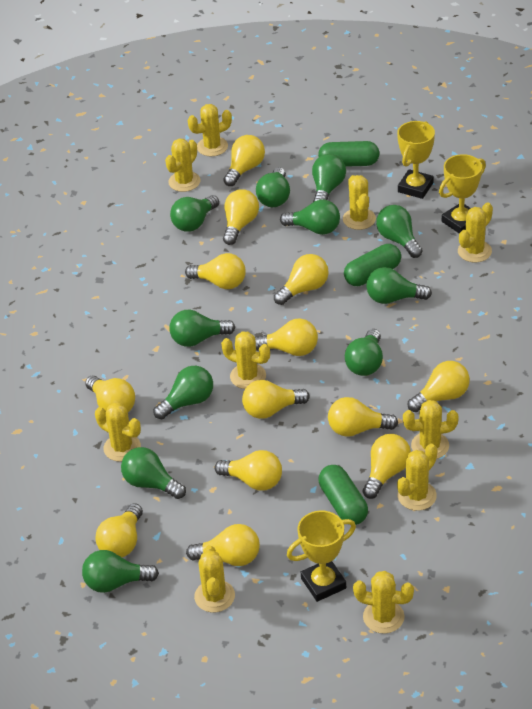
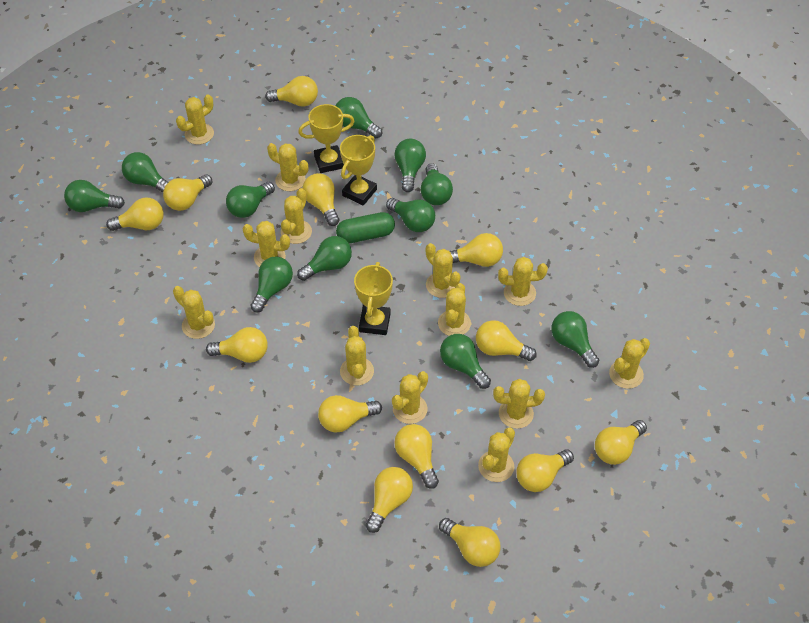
green capsule: 3 -> 1
yellow cactus: 10 -> 13

